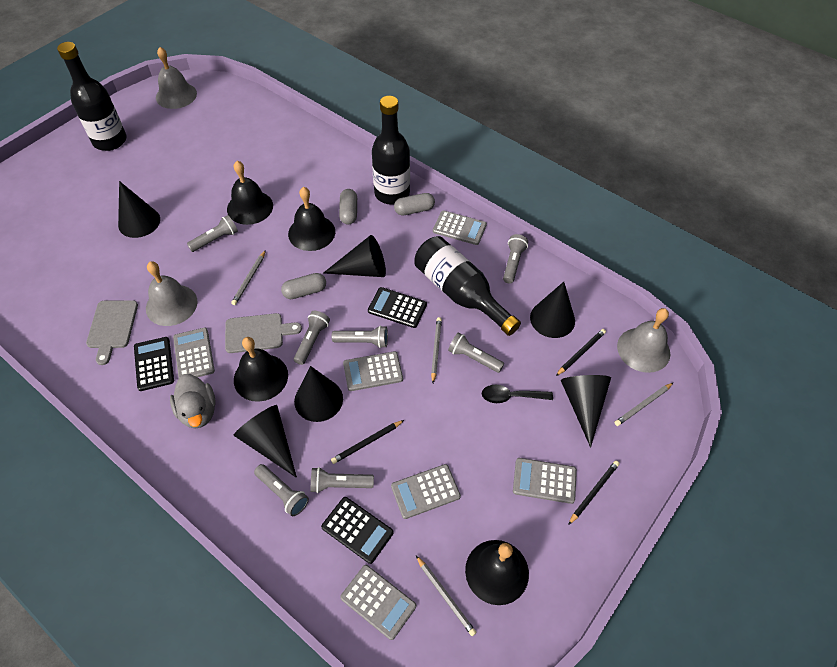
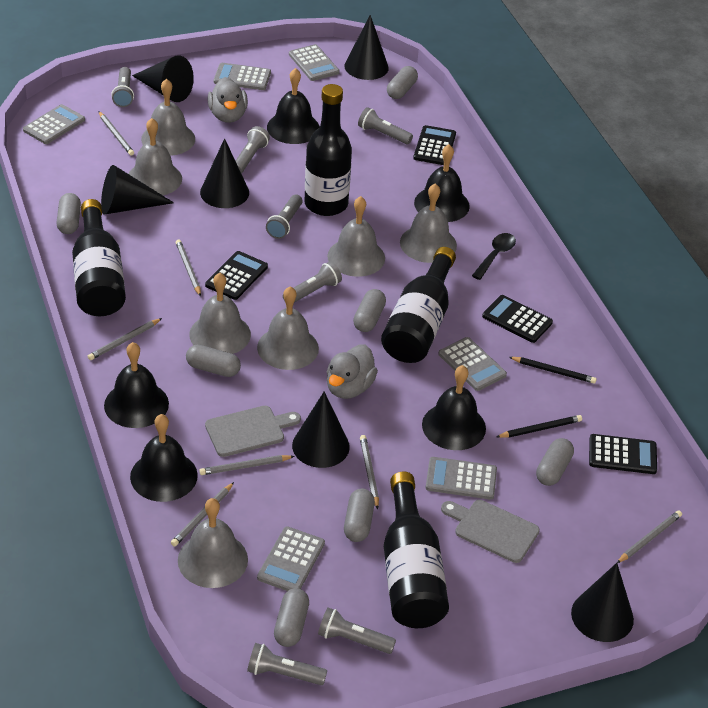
black bell: 4 -> 5
black bottle: 3 -> 4
black calculator: 3 -> 4
black pencil: 3 -> 2
grey bell: 3 -> 7
grey capsule: 3 -> 7
grey duck: 1 -> 2
grey pencil: 4 -> 7

